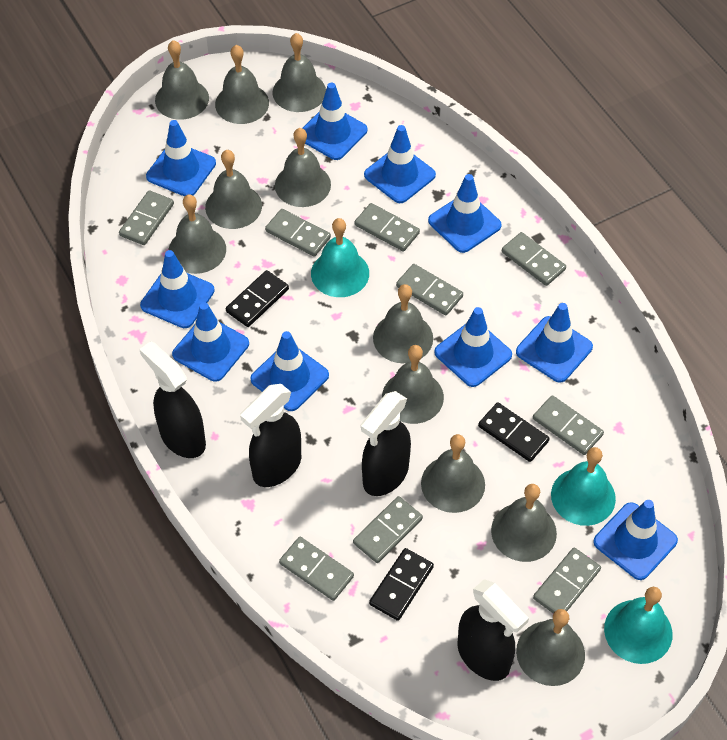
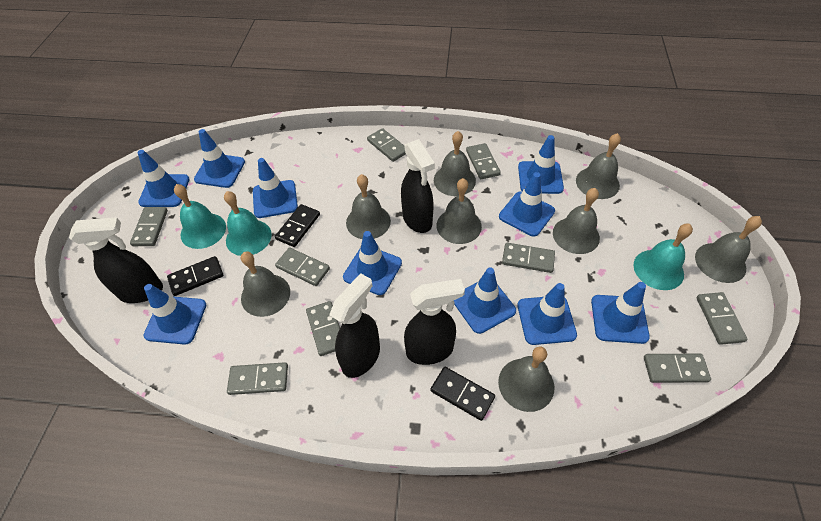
grey bell: 11 -> 8

